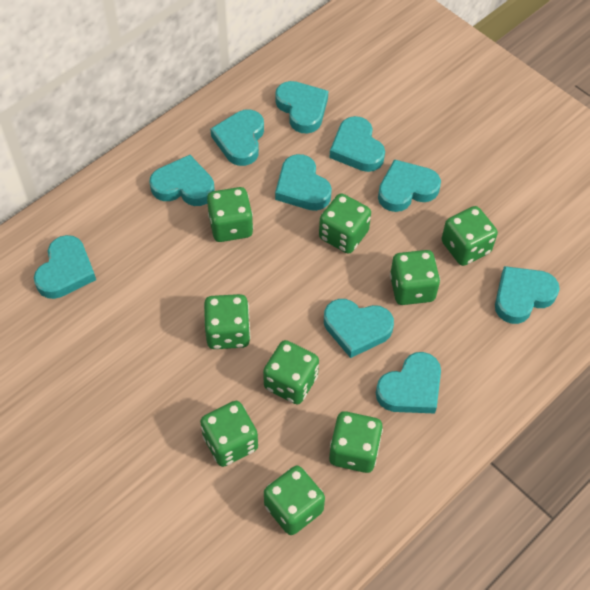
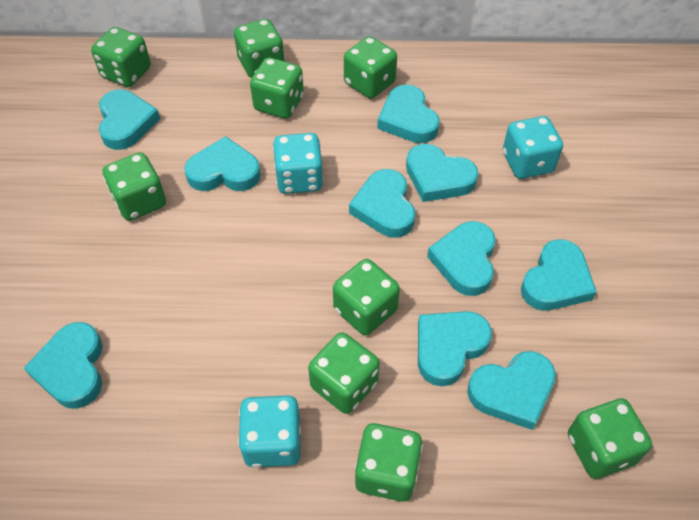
turquoise dice: 0 -> 3

